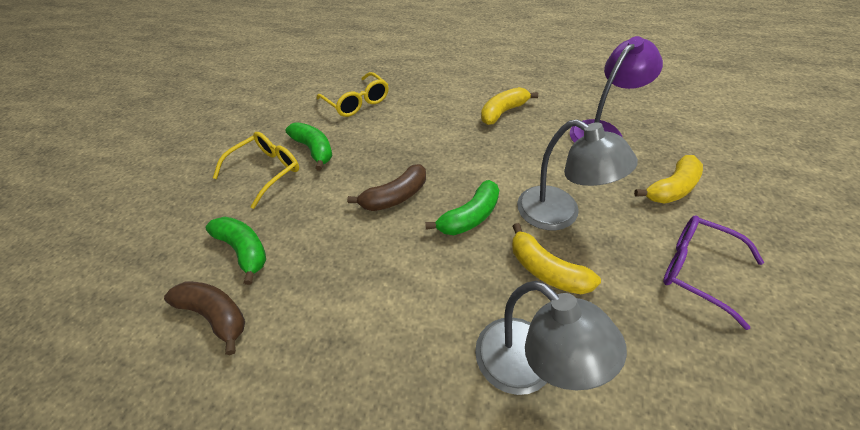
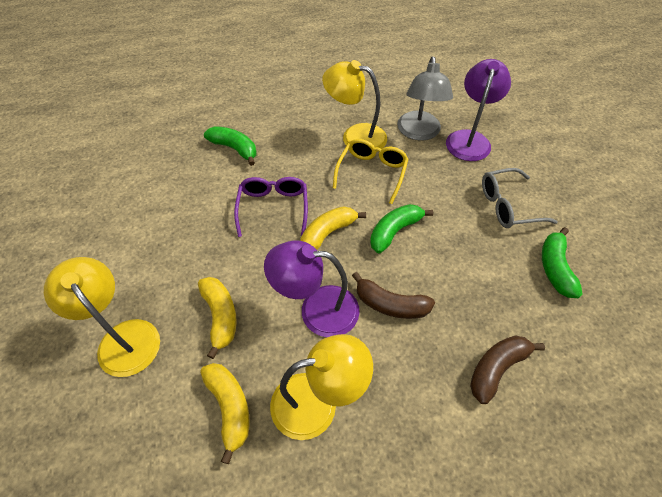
grey glasses: 0 -> 1
grey lamp: 2 -> 1
purple lamp: 1 -> 2
yellow glasses: 2 -> 1
yellow lamp: 0 -> 3

